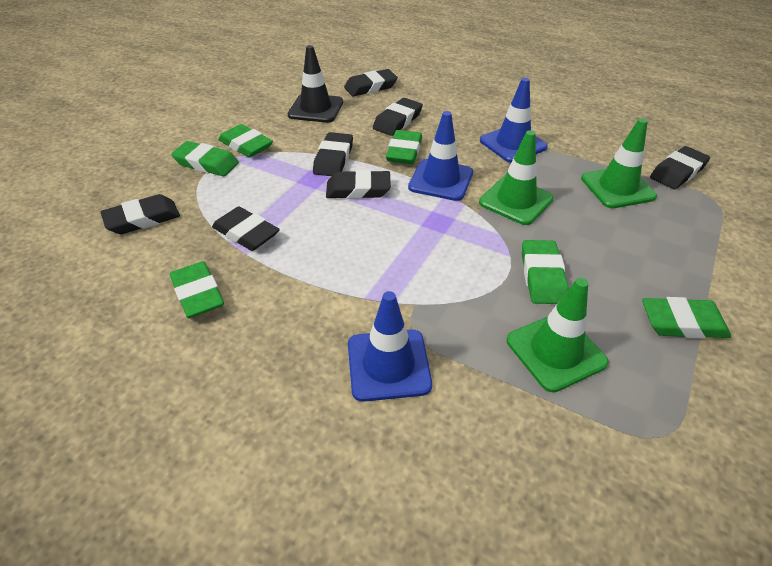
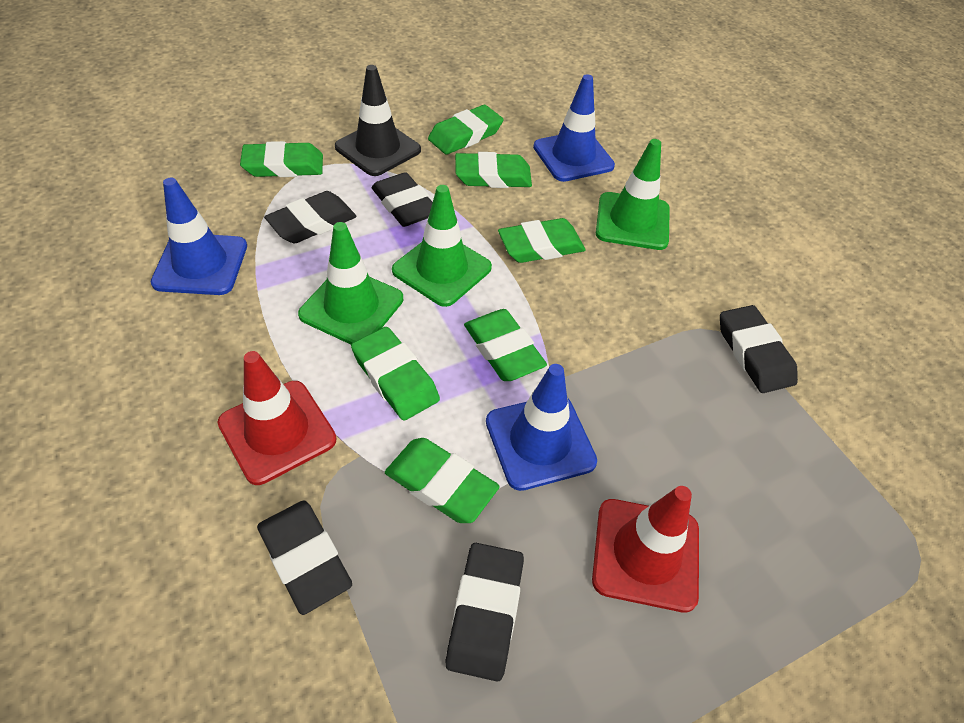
black eraser: 7 -> 5
green eraser: 6 -> 7
red traffic cone: 0 -> 2

